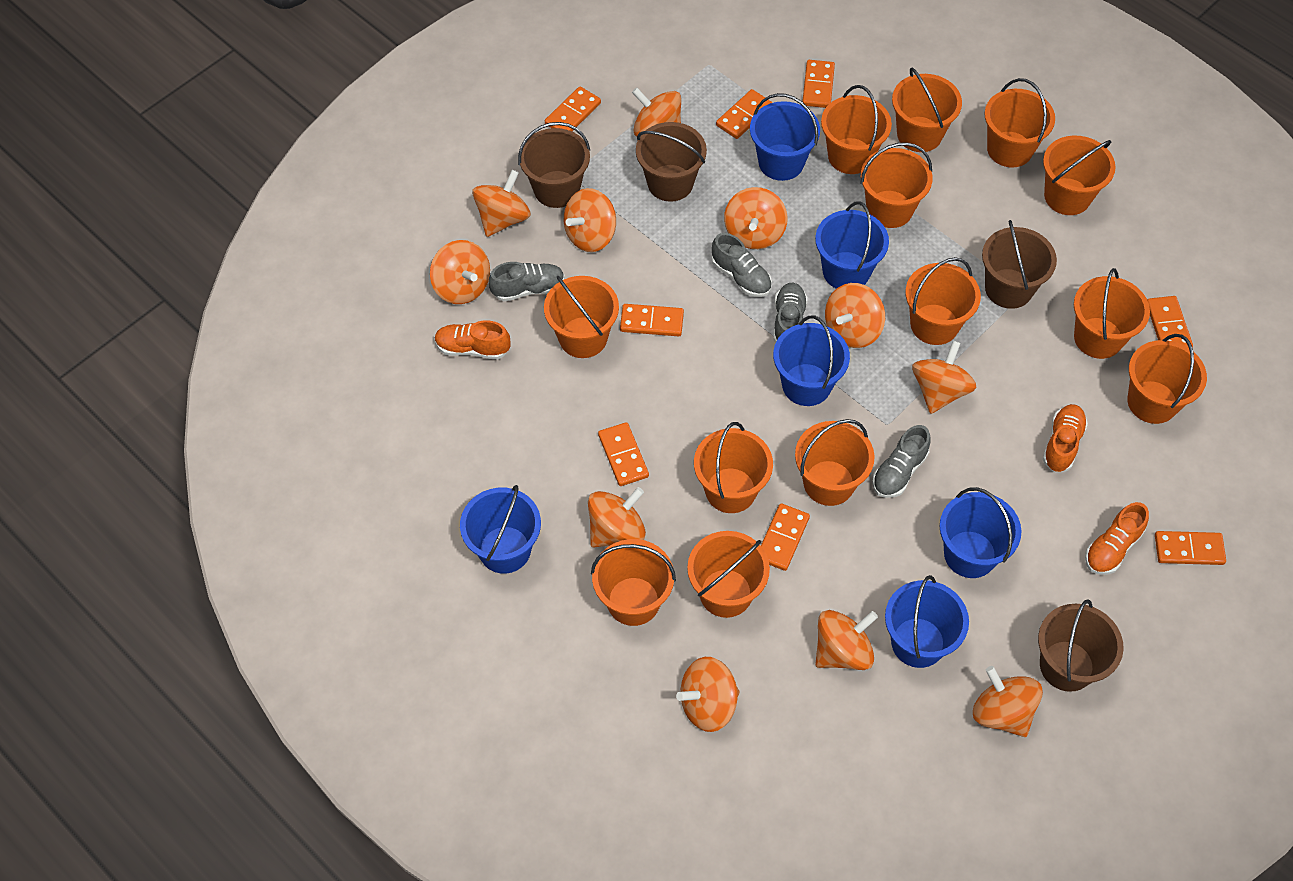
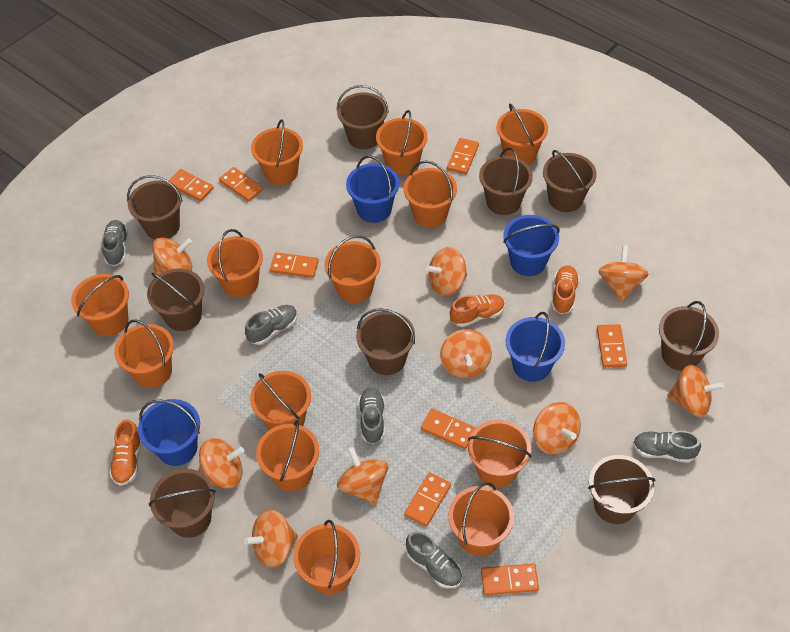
blue bucket: 6 -> 4
brown bucket: 4 -> 9
grey shoe: 4 -> 5
orange spinning top: 11 -> 9

